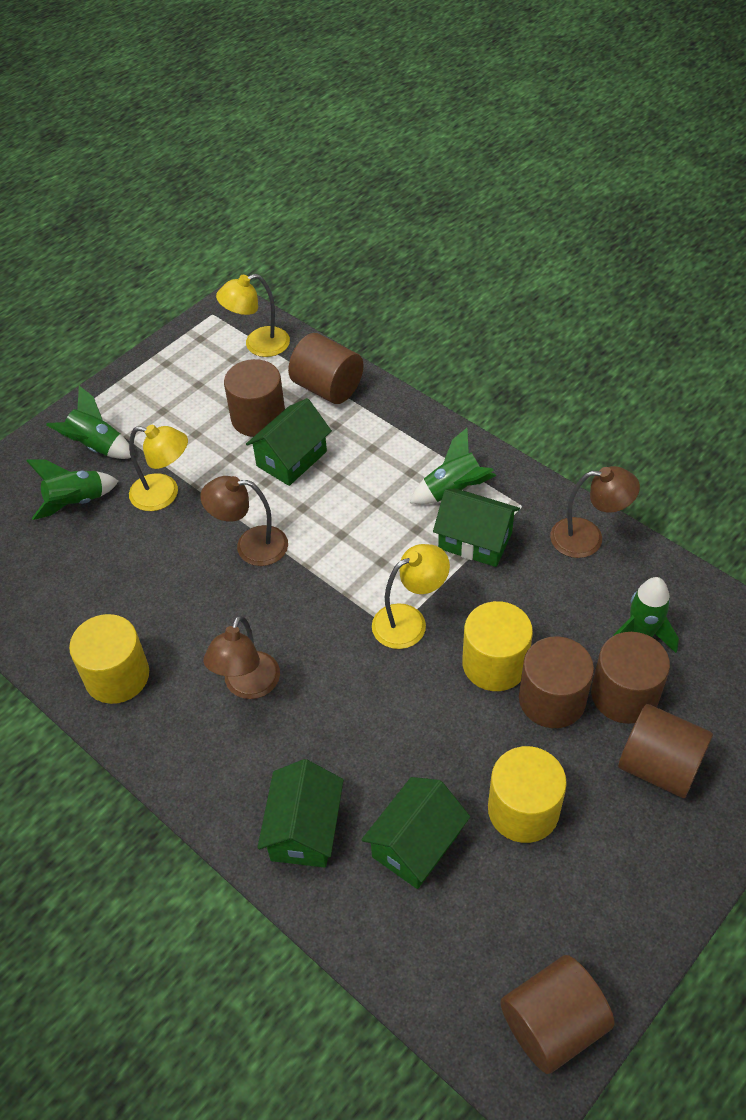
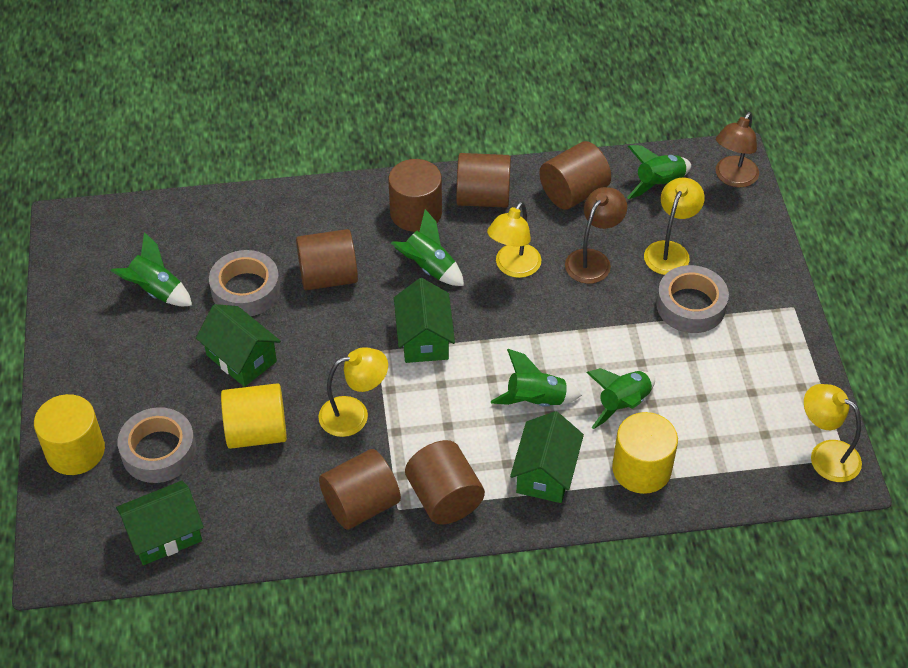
brown lamp: 3 -> 2
green rocket: 4 -> 5
grey tape: 0 -> 3
yellow lamp: 3 -> 4

